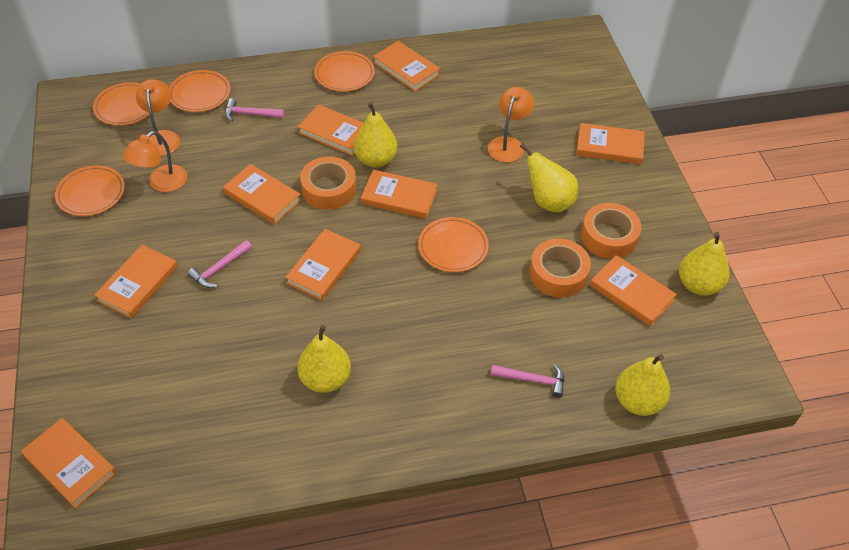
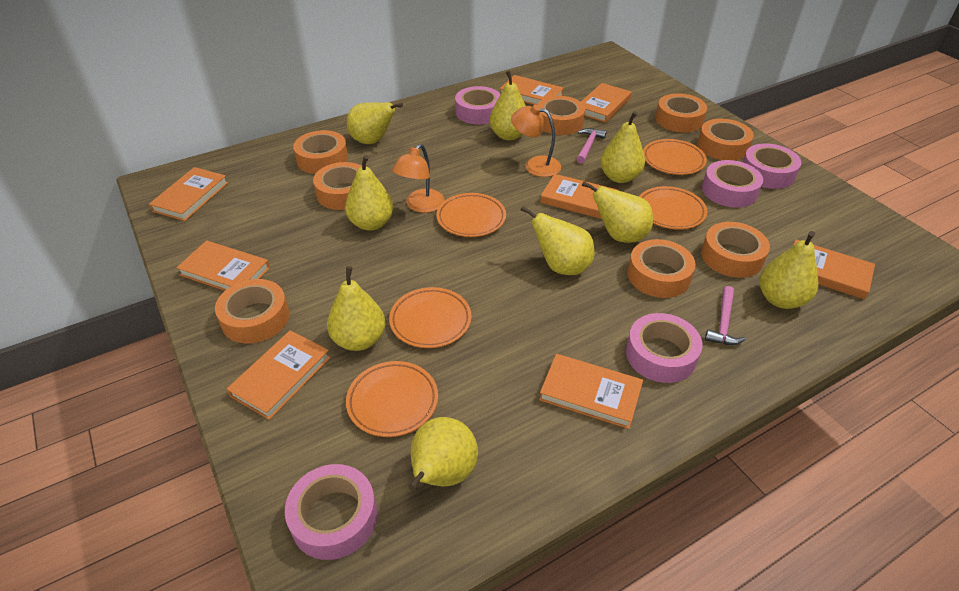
orange book: 9 -> 8
orange lamp: 3 -> 2
orange tape: 3 -> 8
pink hammer: 3 -> 2
pink tape: 0 -> 5
yellow pear: 5 -> 9

